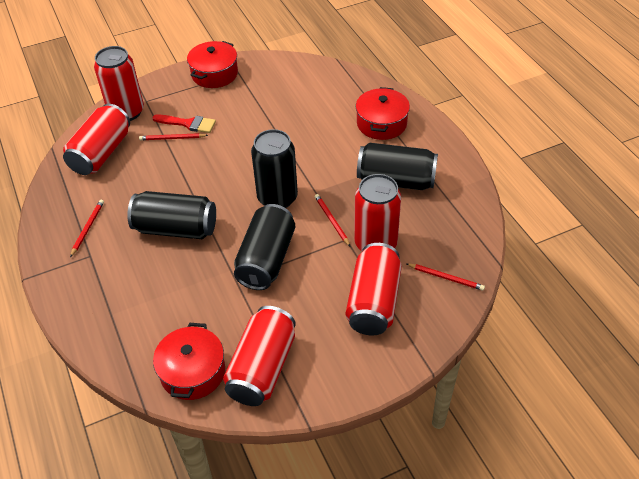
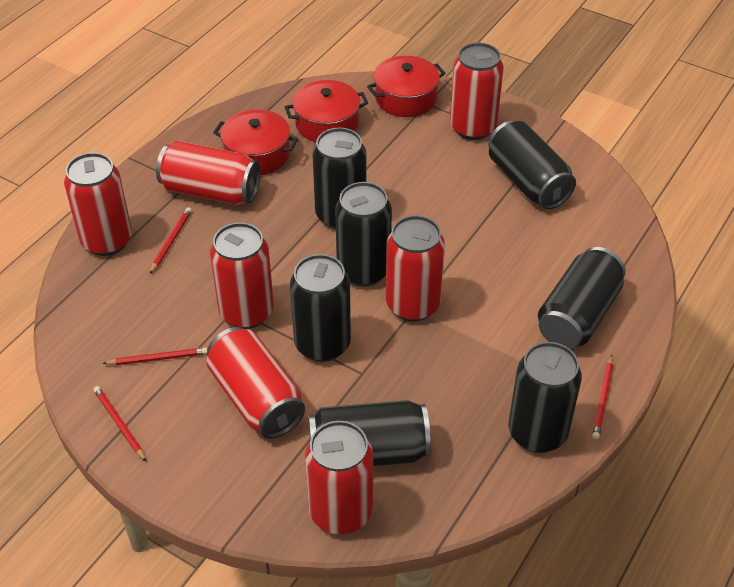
black can: 4 -> 7
red brush: 1 -> 0
red can: 5 -> 7

